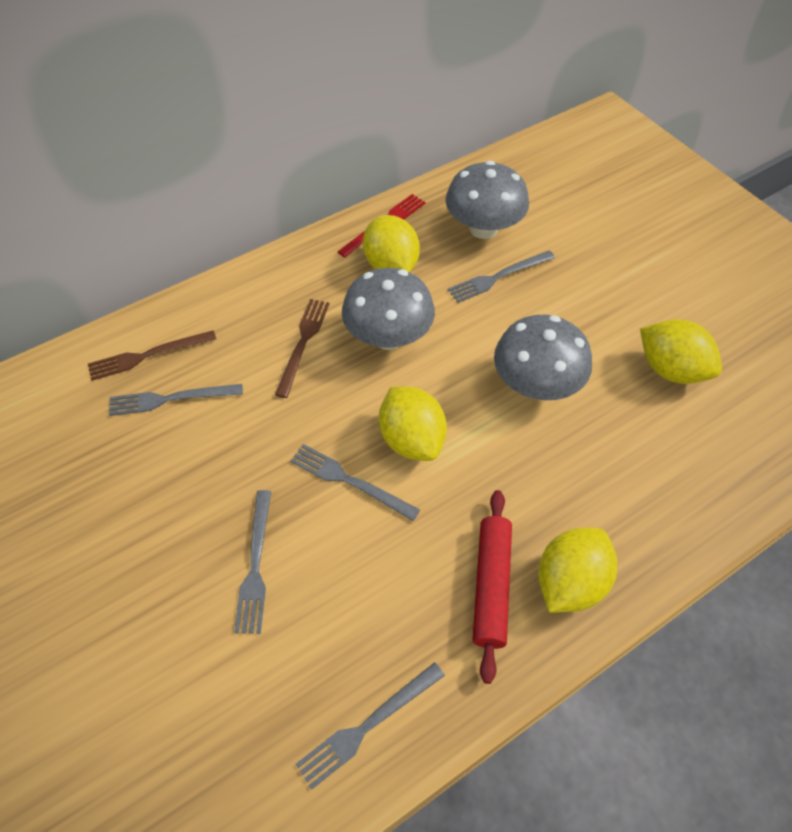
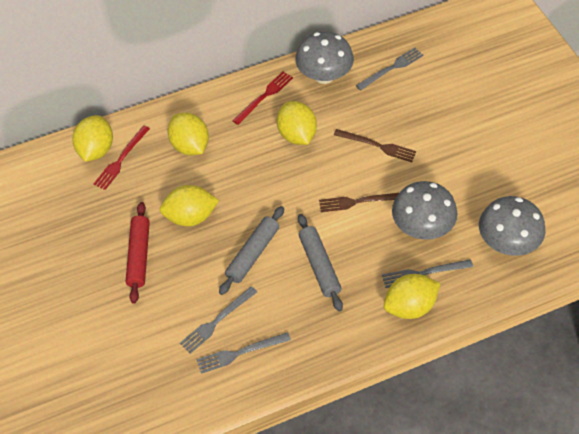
grey fork: 5 -> 4
grey rolling pin: 0 -> 2
red fork: 1 -> 2
yellow lemon: 4 -> 5

